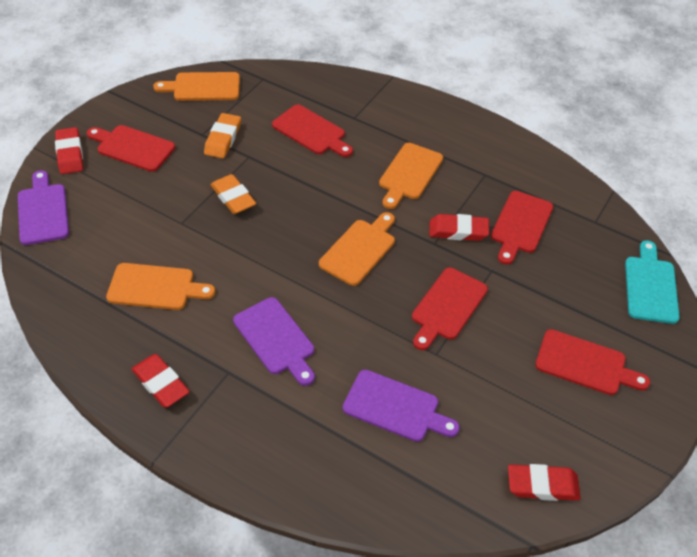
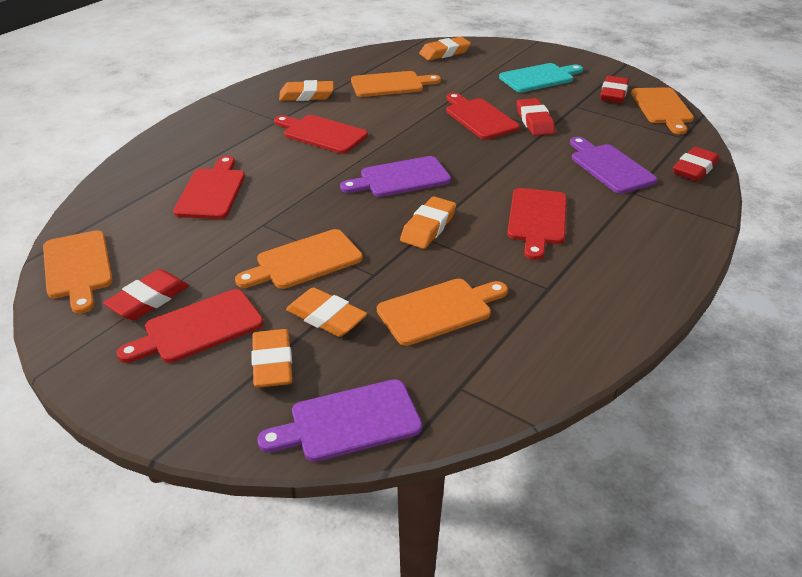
orange cutting board: 4 -> 5
orange eraser: 2 -> 5

